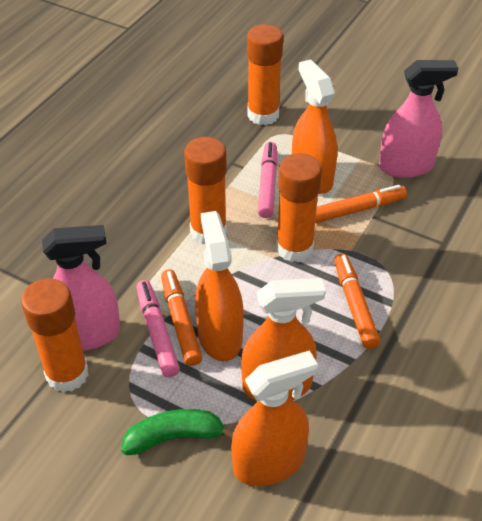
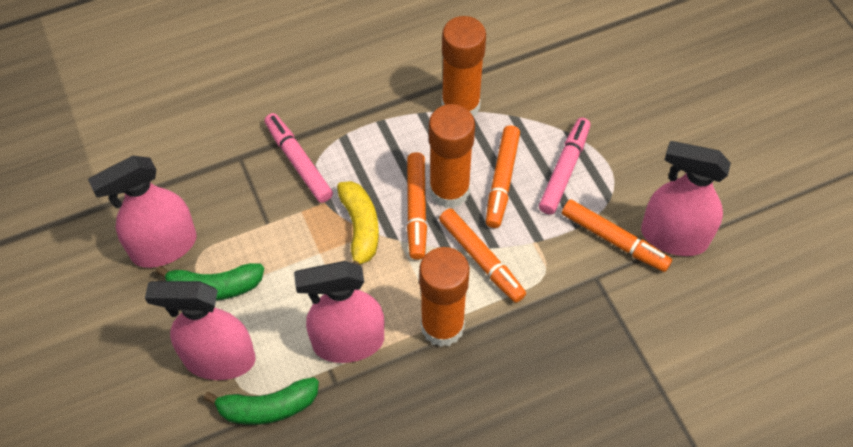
green banana: 1 -> 2
orange glue stick: 4 -> 3
orange marker: 3 -> 4
orange spray bottle: 4 -> 0
pink spray bottle: 2 -> 4
yellow banana: 0 -> 1

